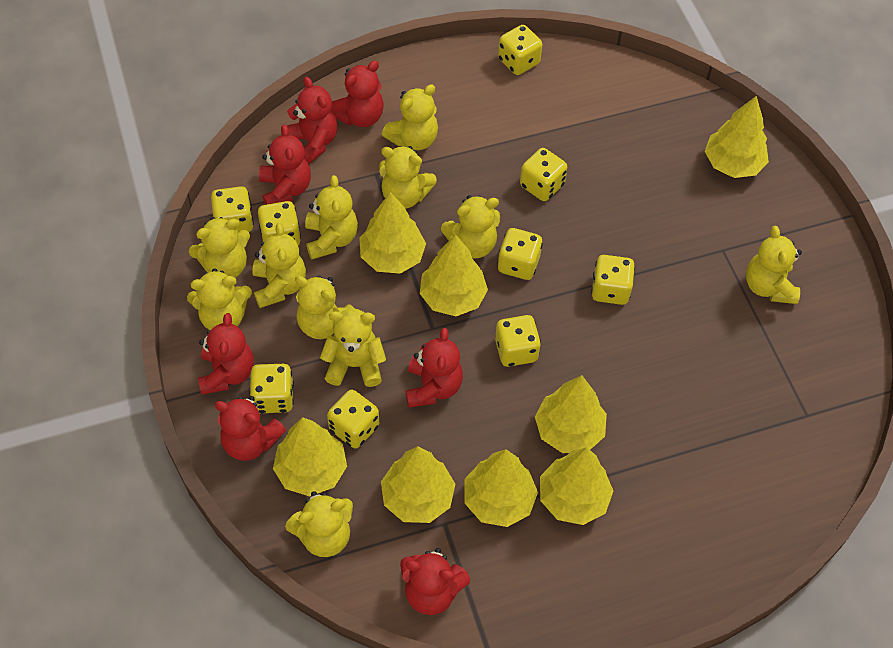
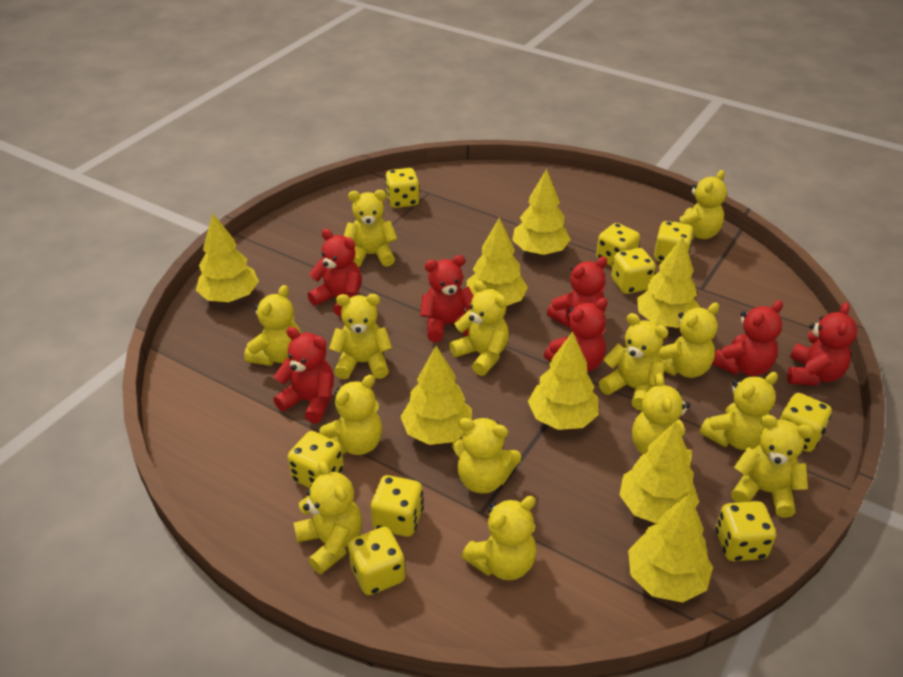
yellow teddy bear: 11 -> 14

